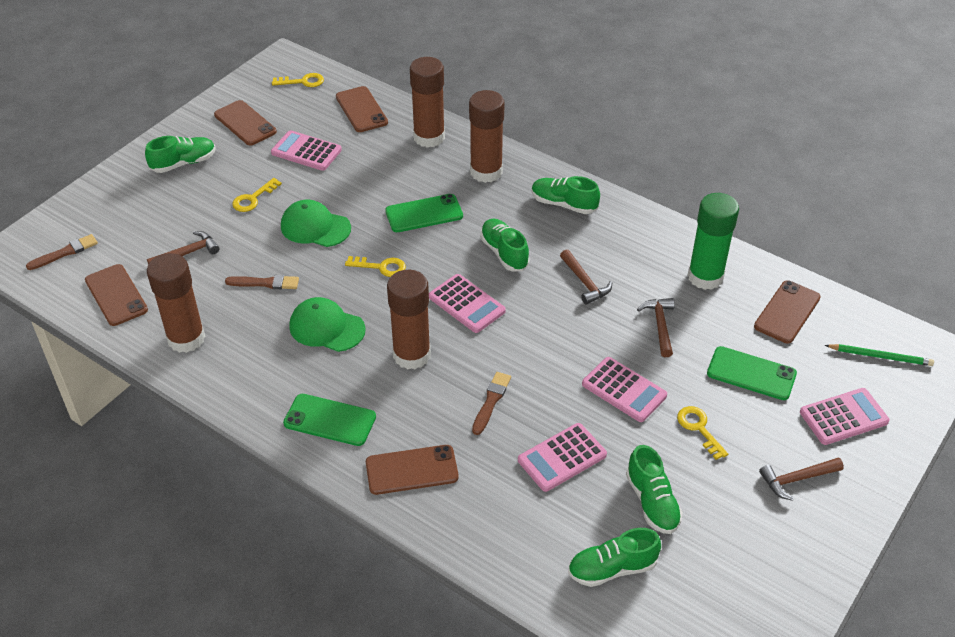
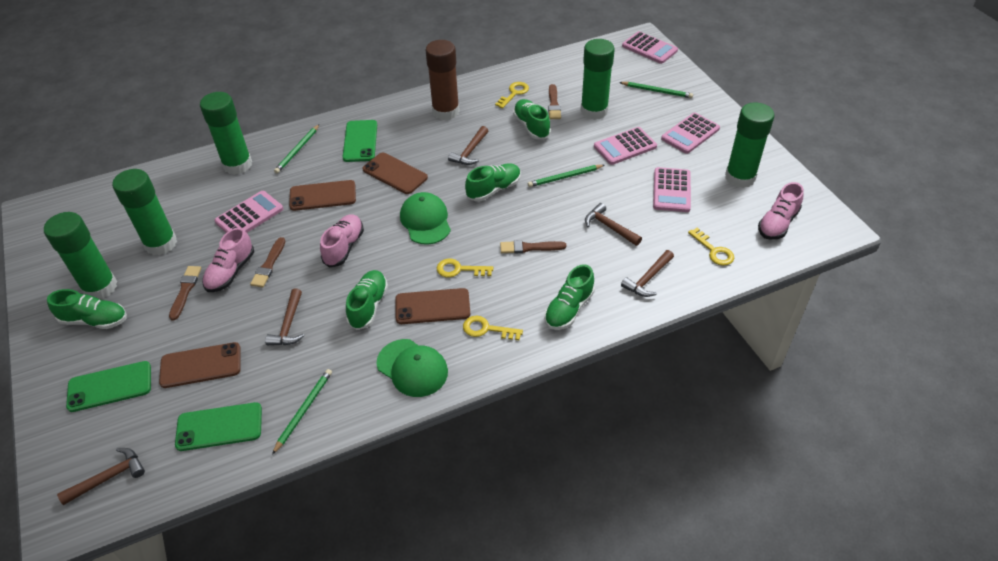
brown brush: 3 -> 4
brown glue stick: 4 -> 1
brown hammer: 4 -> 5
brown phone: 5 -> 4
green glue stick: 1 -> 5
green pencil: 1 -> 4
pink shoe: 0 -> 3

